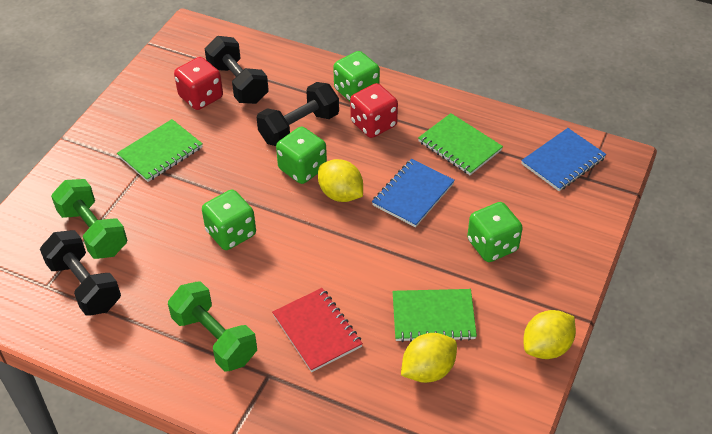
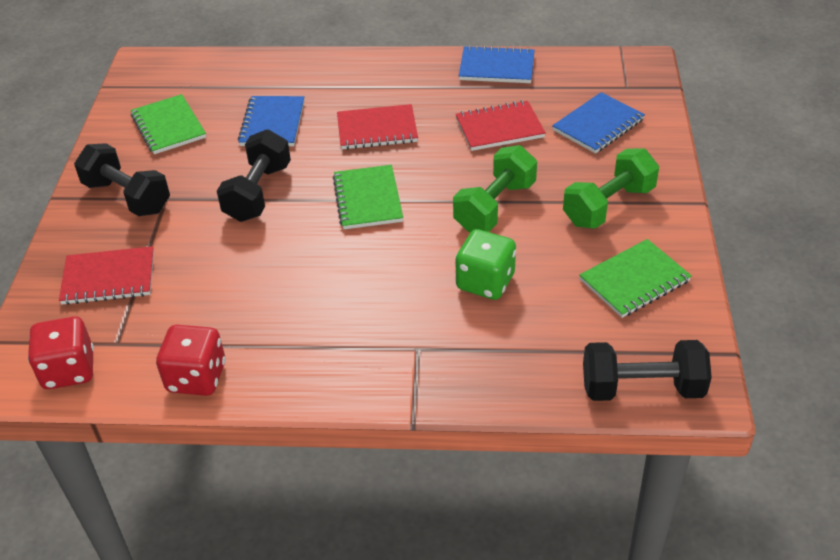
blue notebook: 2 -> 3
green dice: 4 -> 1
red notebook: 1 -> 3
yellow lemon: 3 -> 0

